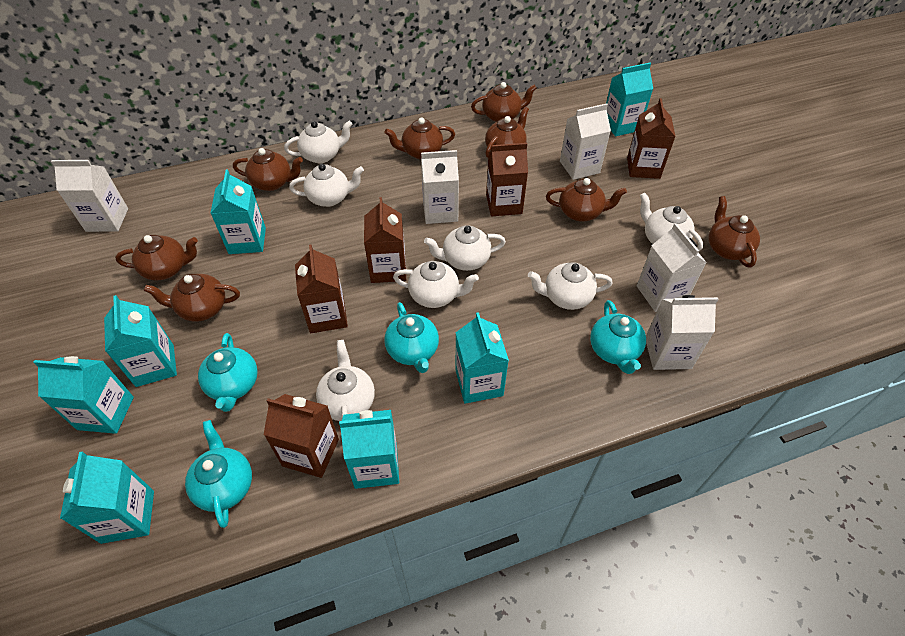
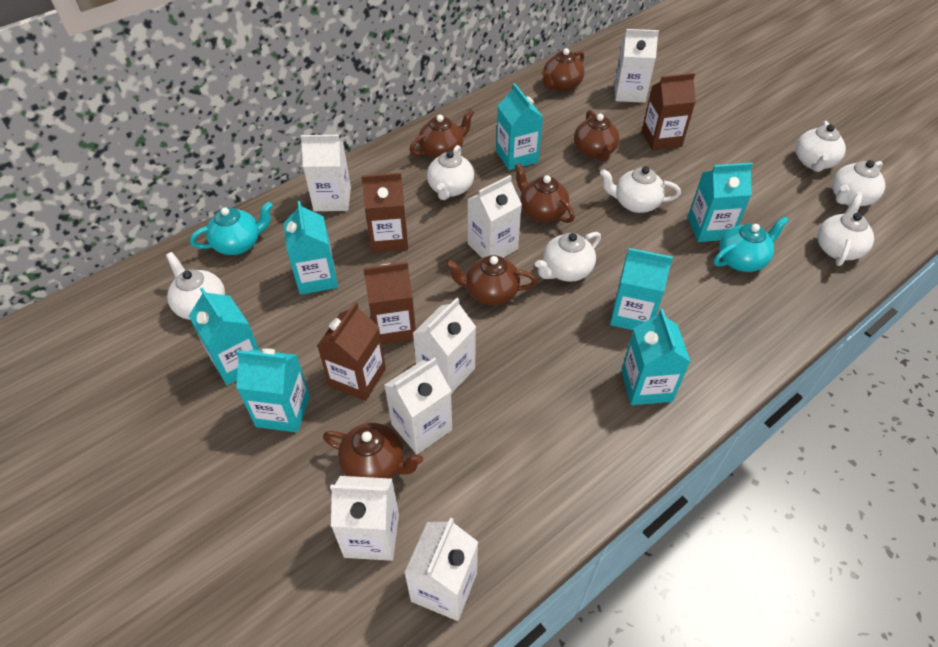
brown carton: 5 -> 4
brown teapot: 8 -> 6
turquoise teapot: 4 -> 2
white carton: 5 -> 7

